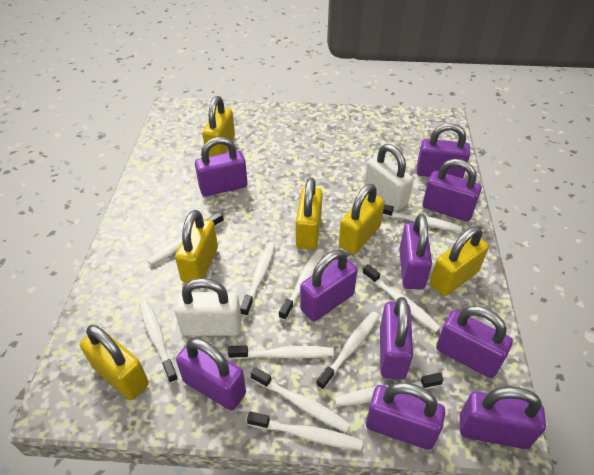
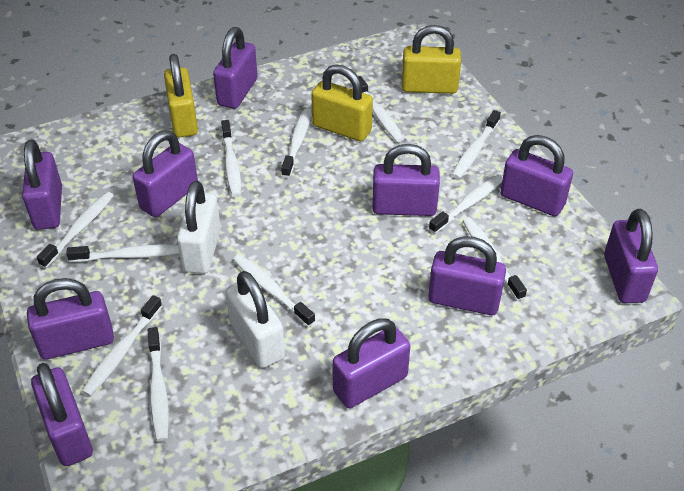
yellow padlock: 6 -> 3

